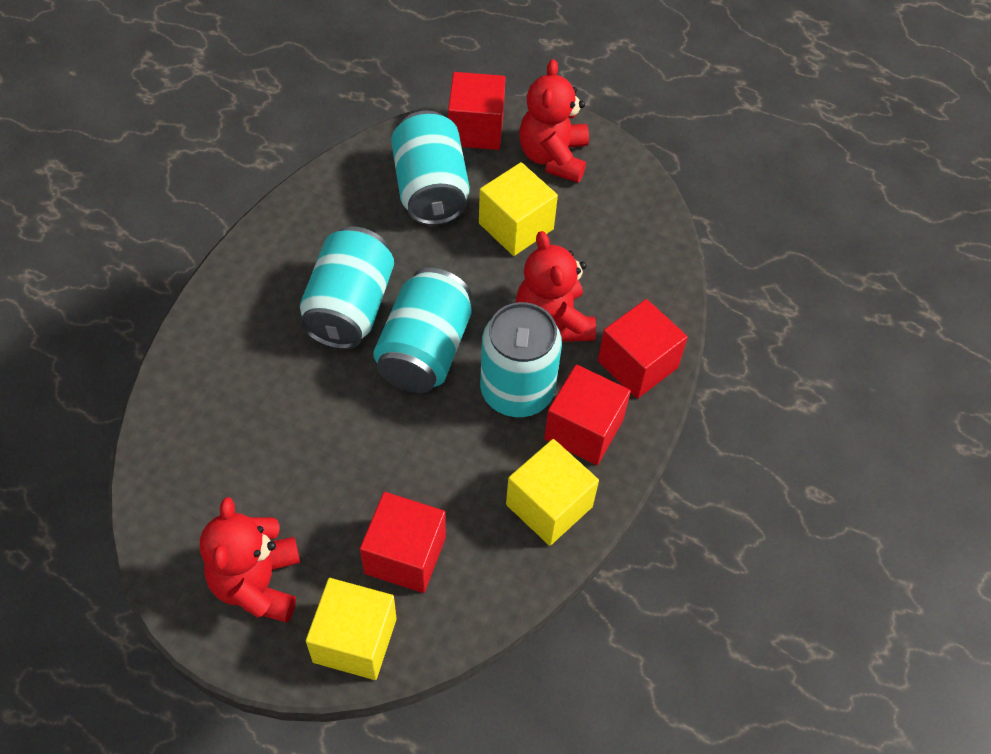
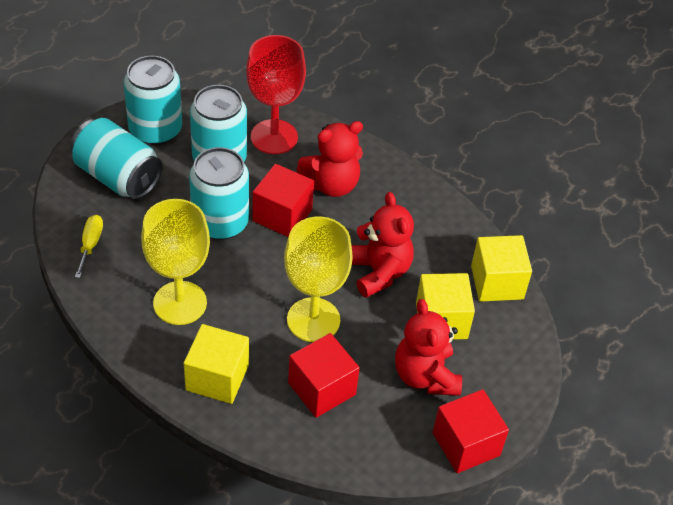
red cube: 4 -> 3
red goblet: 0 -> 1
yellow goblet: 0 -> 2
yellow screwdriver: 0 -> 1

